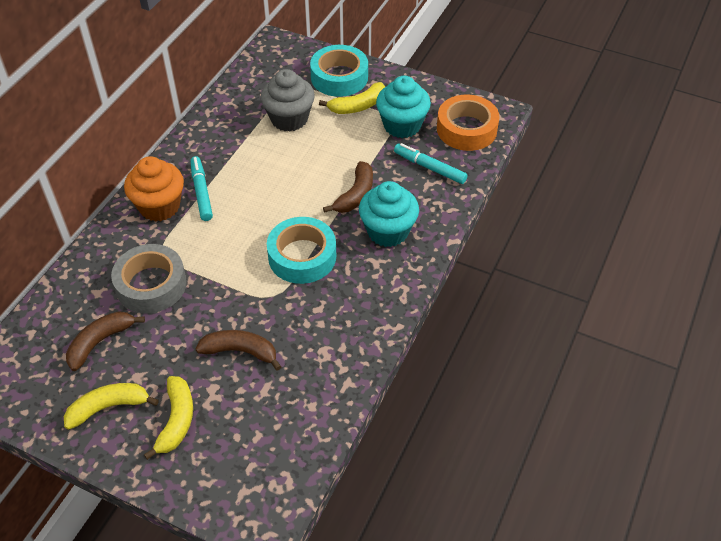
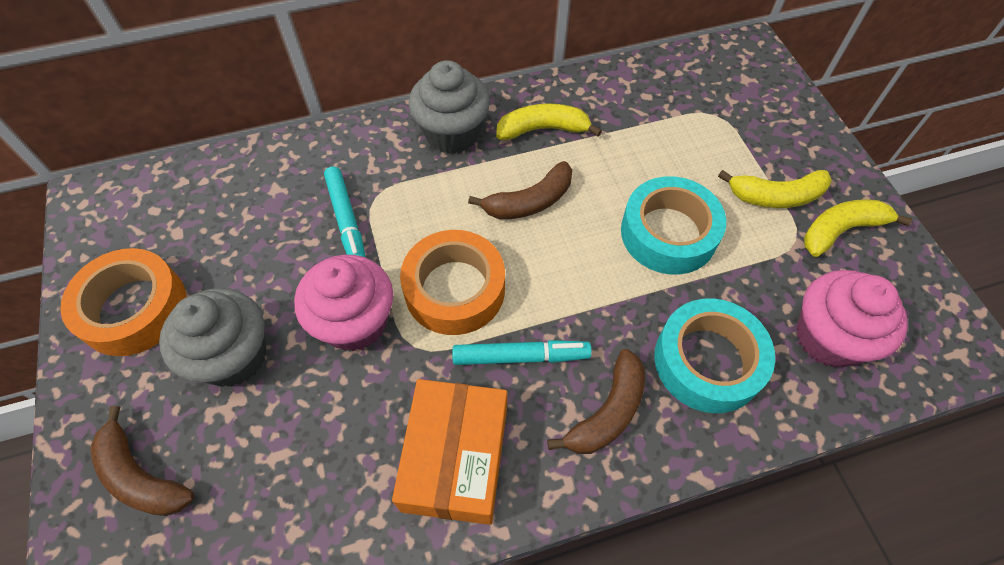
grey cupcake: 1 -> 2
grey tape: 1 -> 0
orange box: 0 -> 1
orange cupcake: 1 -> 0
orange tape: 1 -> 2
pink cupcake: 0 -> 2
turquoise cupcake: 2 -> 0

